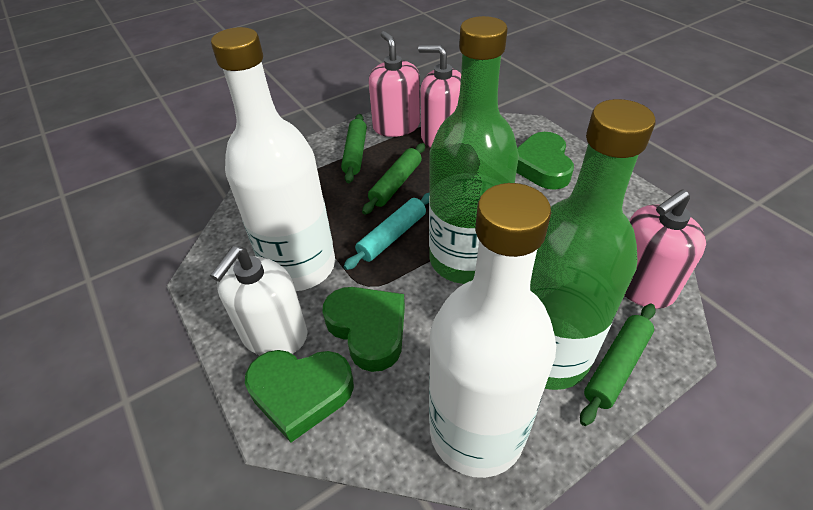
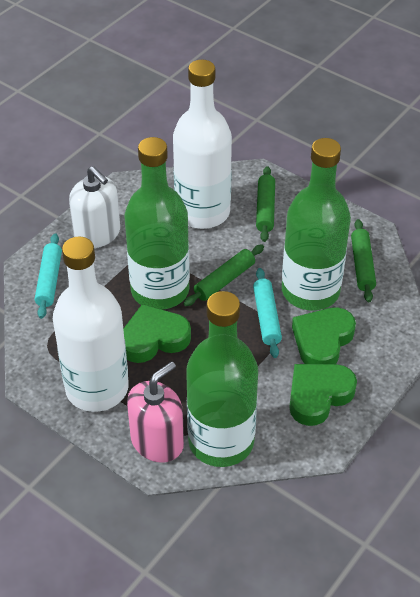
green bottle: 2 -> 3
pink soap dispenser: 3 -> 1
turquoise rolling pin: 1 -> 2

